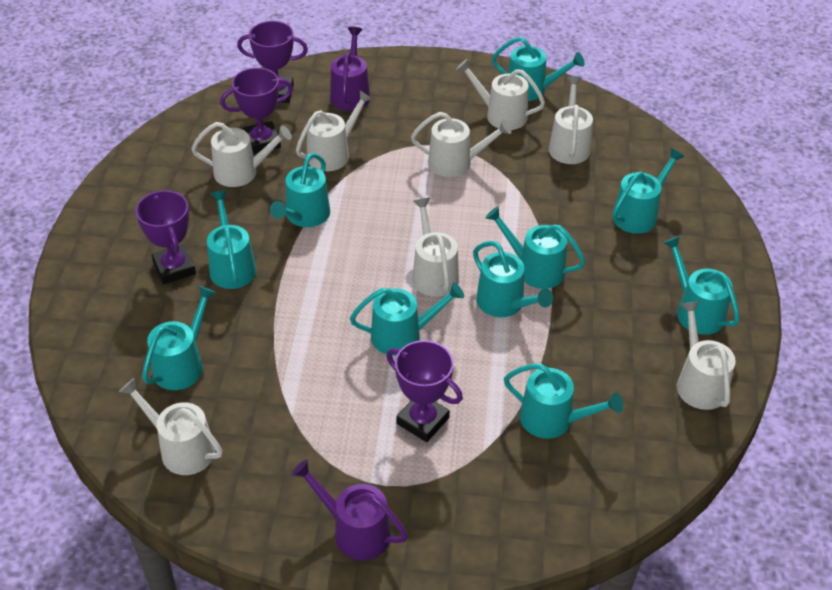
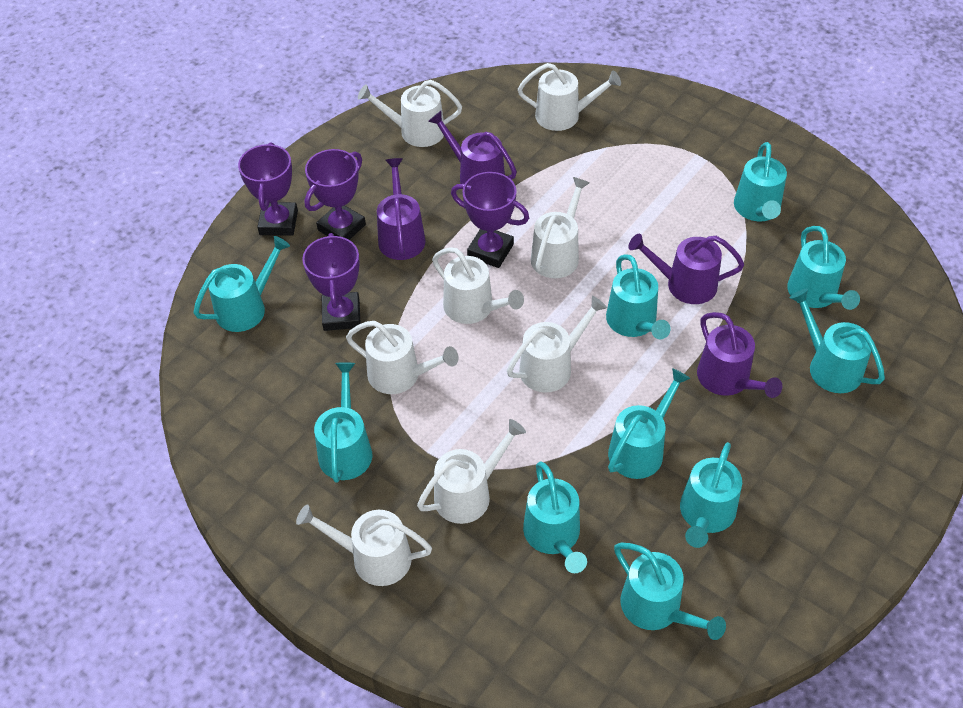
purple watering can: 2 -> 4

